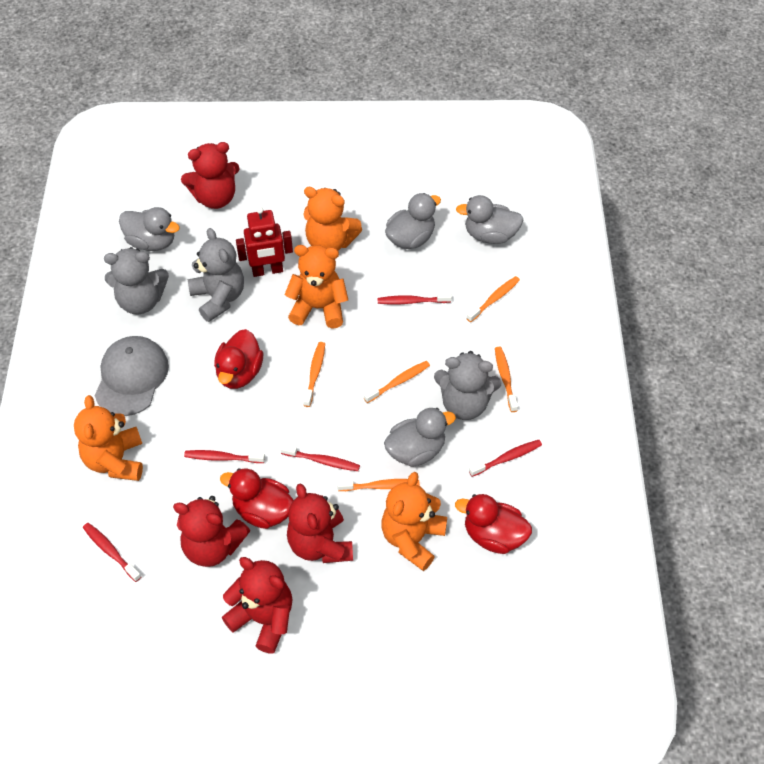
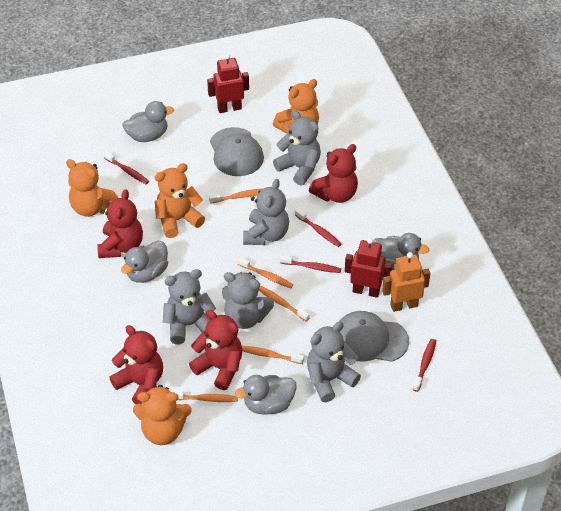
grey cap: 1 -> 2
grey teddy bear: 3 -> 5
orange robot: 0 -> 1
red duck: 3 -> 0
red robot: 1 -> 2
red toothbrush: 5 -> 4

